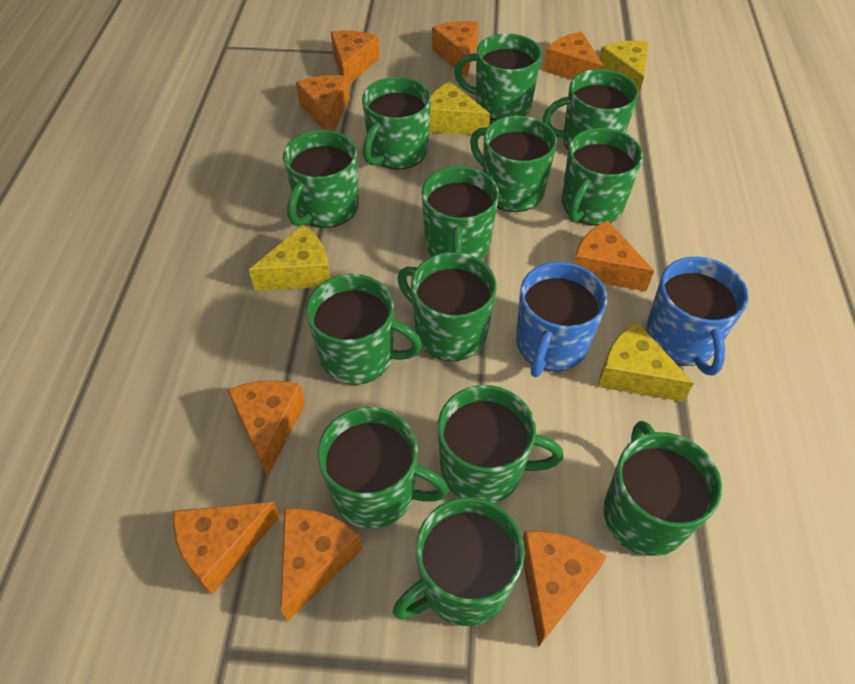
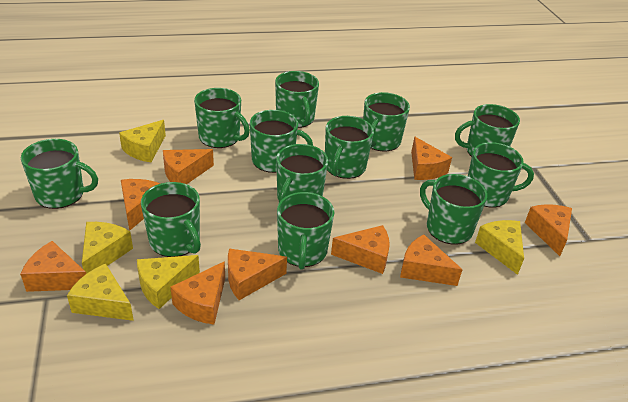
blue mug: 2 -> 0
green mug: 13 -> 12
yellow cheese: 4 -> 5

